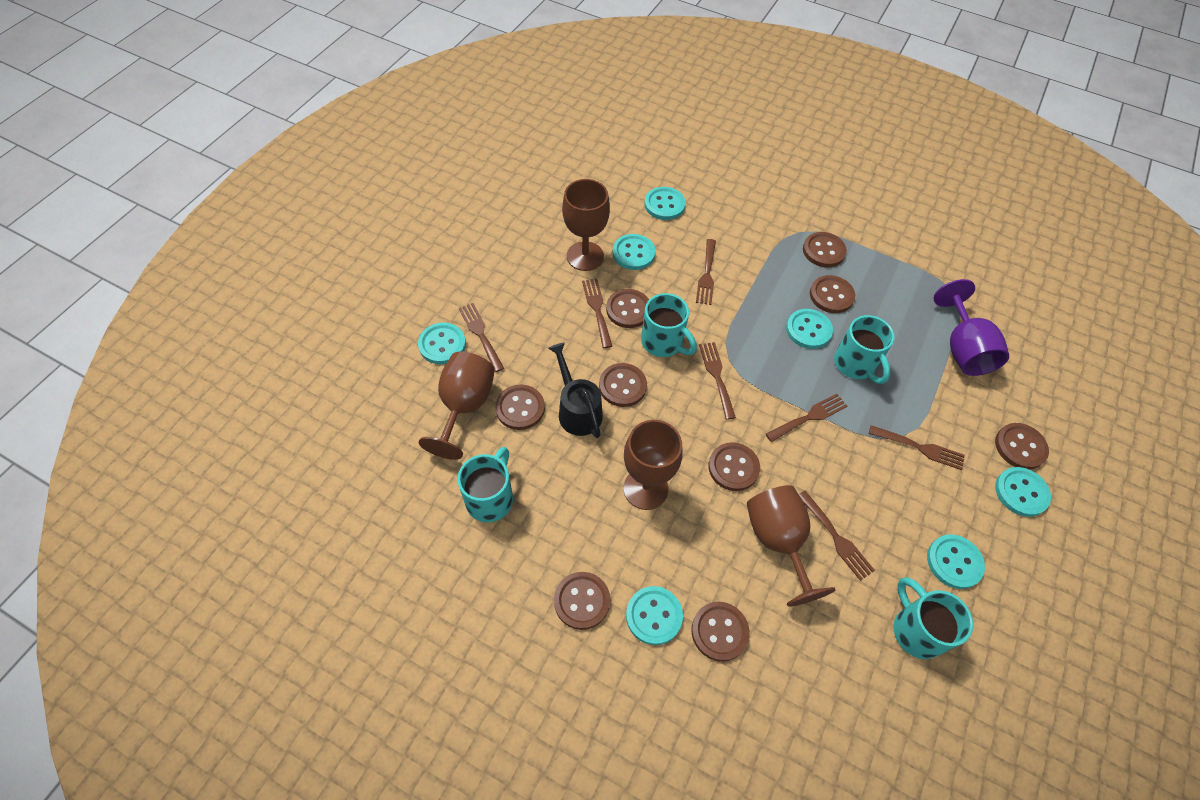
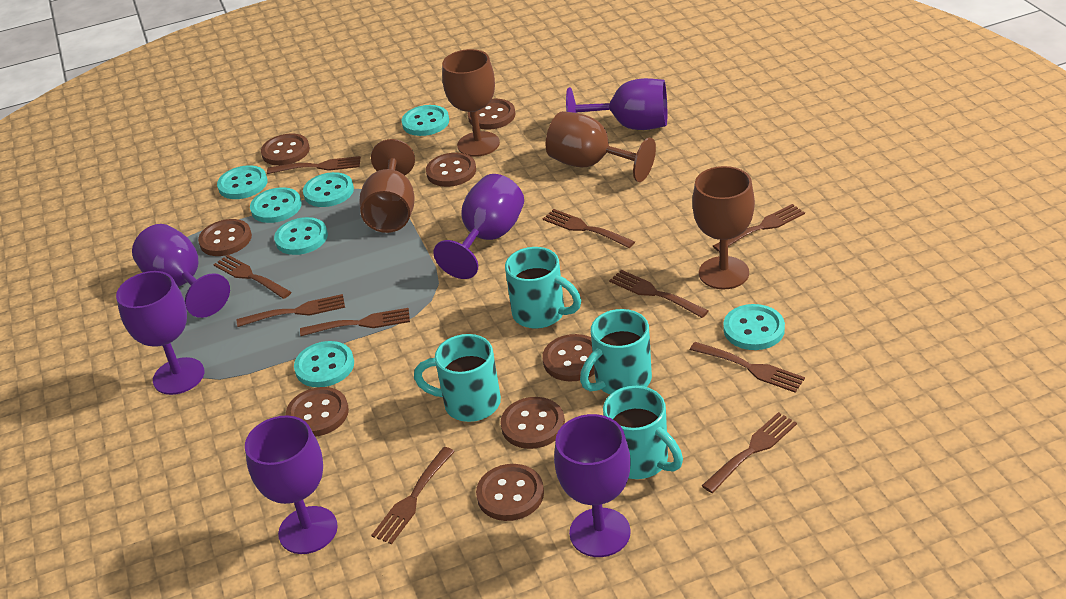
black watering can: 1 -> 0
brown button: 9 -> 8
brown fork: 7 -> 10
purple goblet: 1 -> 6

